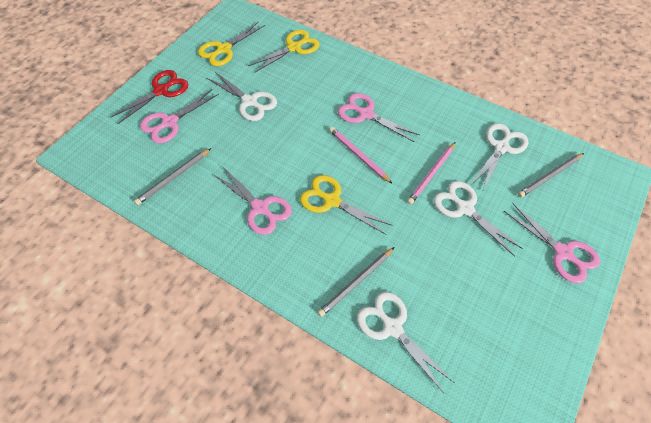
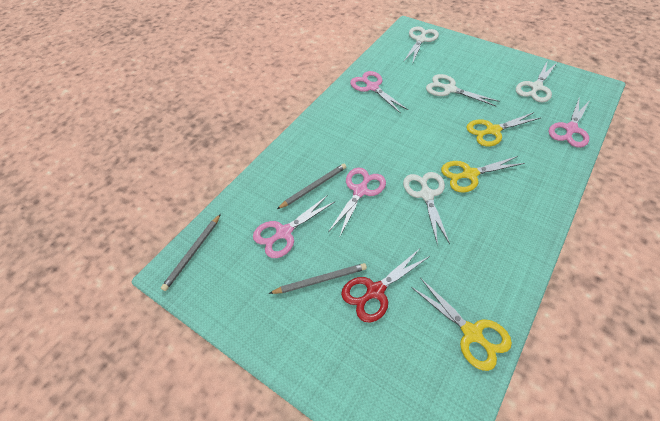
pink pencil: 2 -> 0

